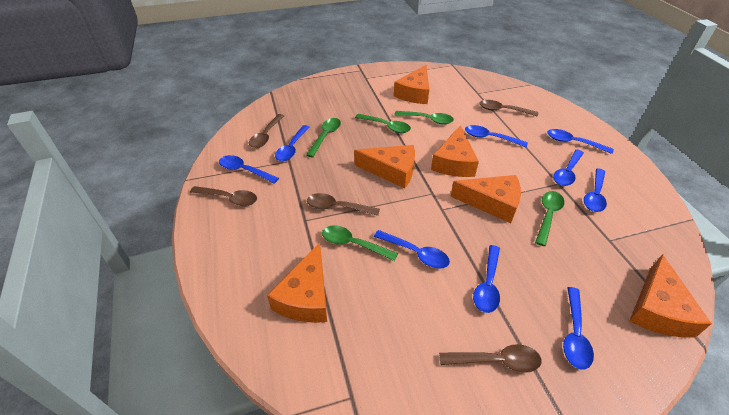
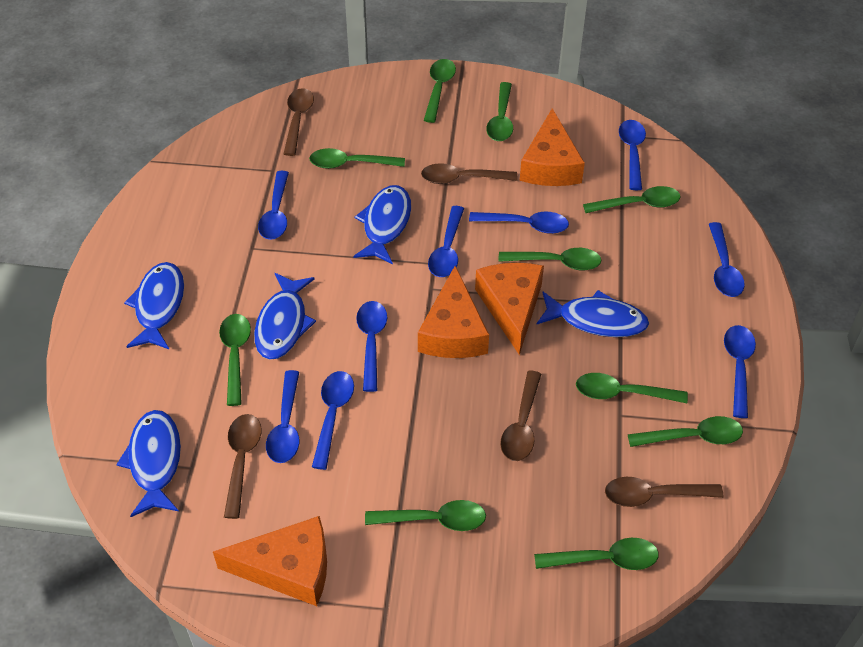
blue fish: 0 -> 5
green spoon: 5 -> 10
orange cheese: 6 -> 4

